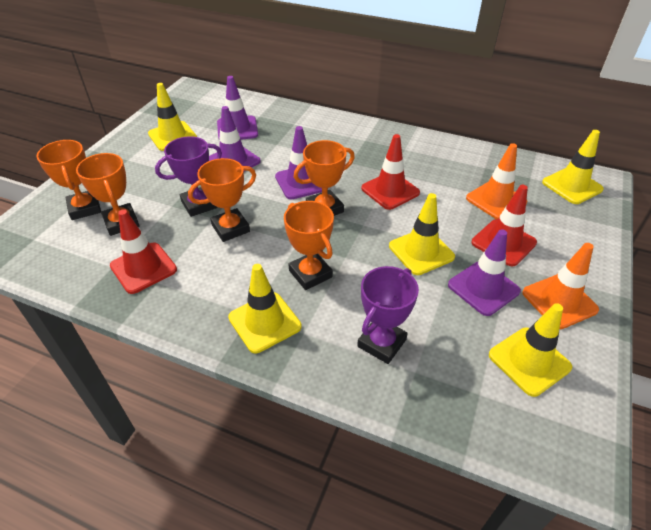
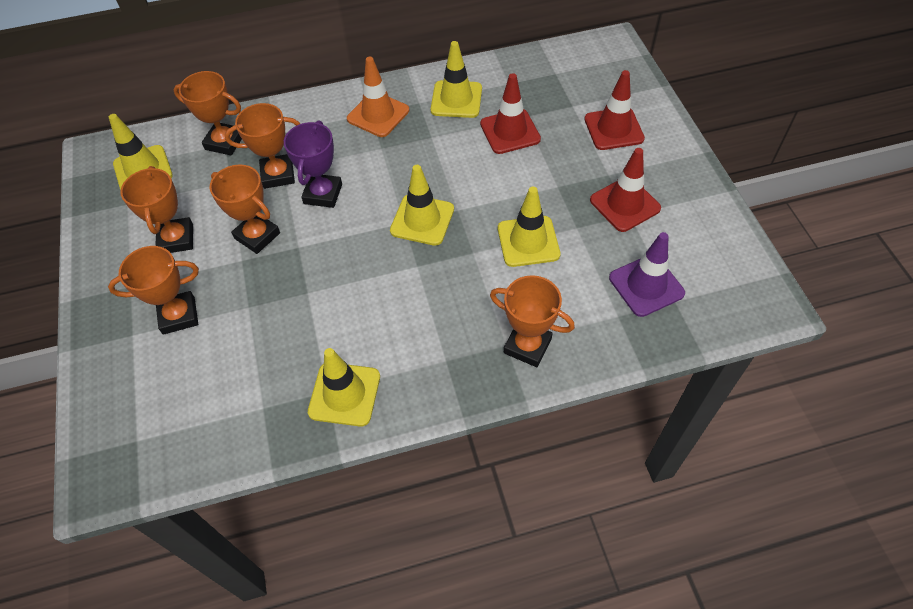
orange traffic cone: 2 -> 1
orange trophy: 5 -> 6
purple traffic cone: 4 -> 1
purple trophy: 2 -> 1

